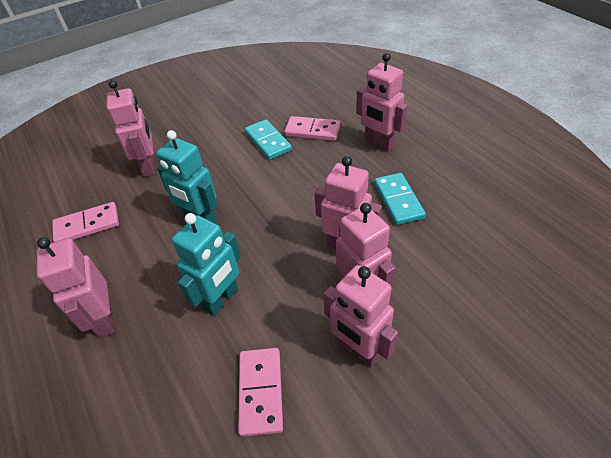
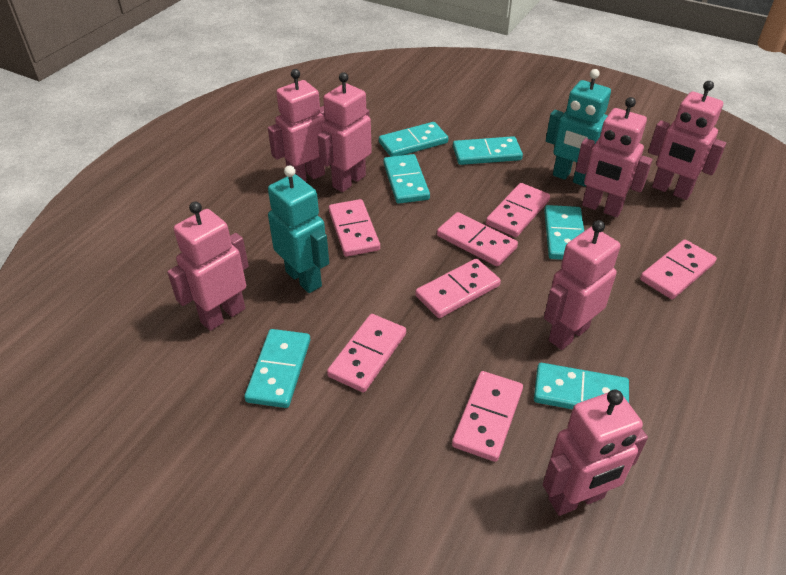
pink domino: 3 -> 7
pink robot: 6 -> 7
turquoise domino: 2 -> 6

